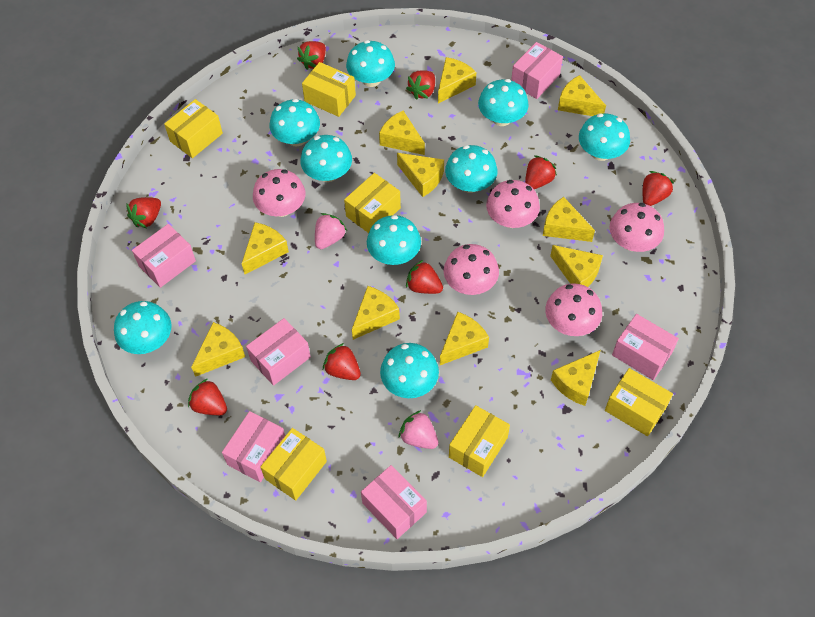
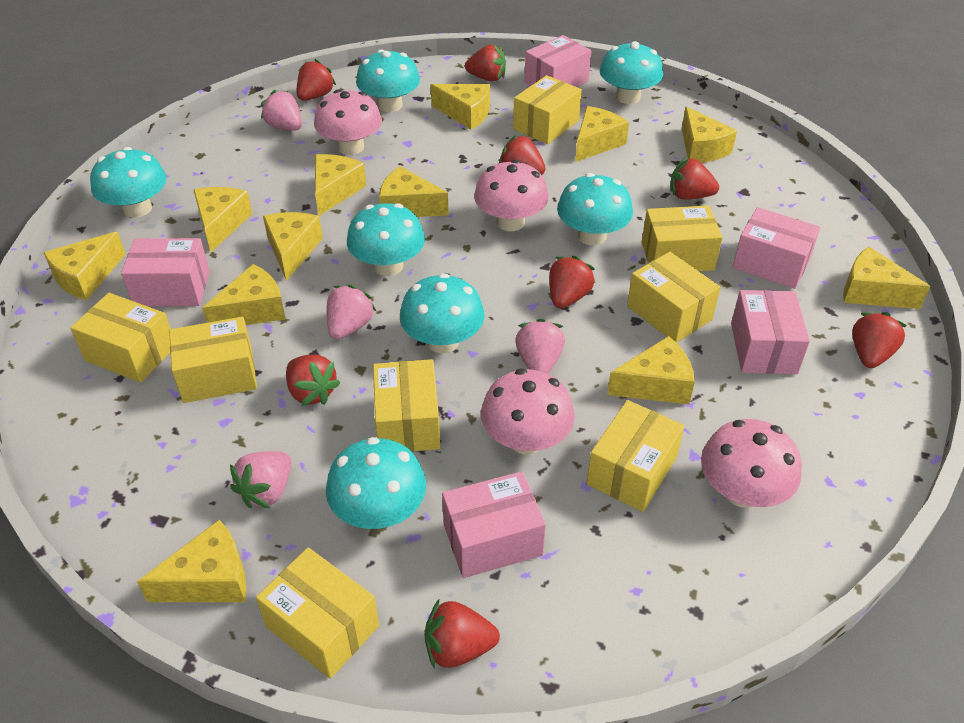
pink box: 6 -> 5
pink mushroom: 5 -> 4
pink strawberry: 2 -> 4
turquoise mushroom: 9 -> 7
yellow box: 6 -> 8
yellow cheese: 11 -> 12

